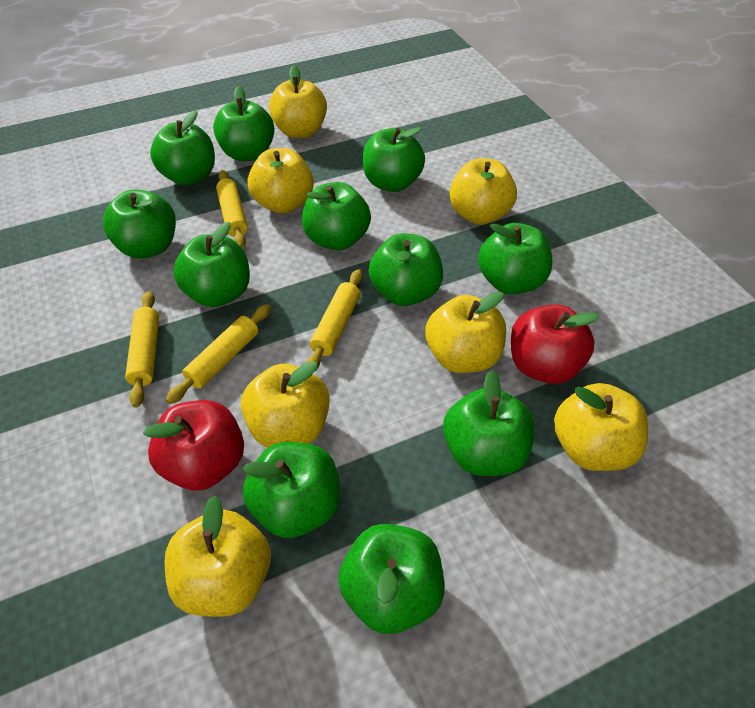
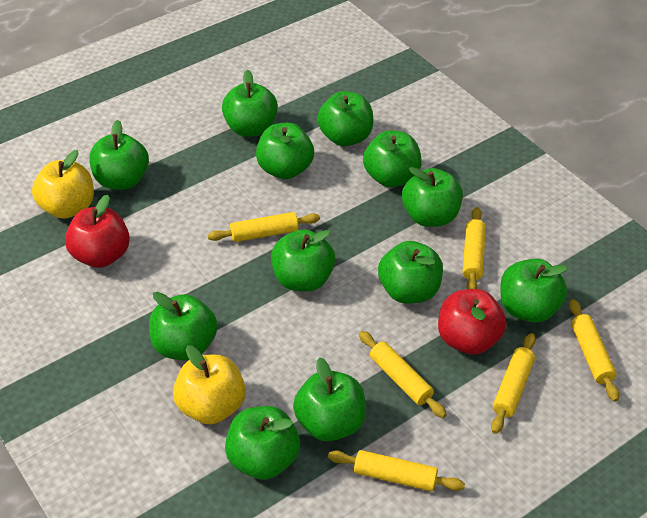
green apple: 11 -> 12
yellow apple: 7 -> 2
yellow rolling pin: 4 -> 6

